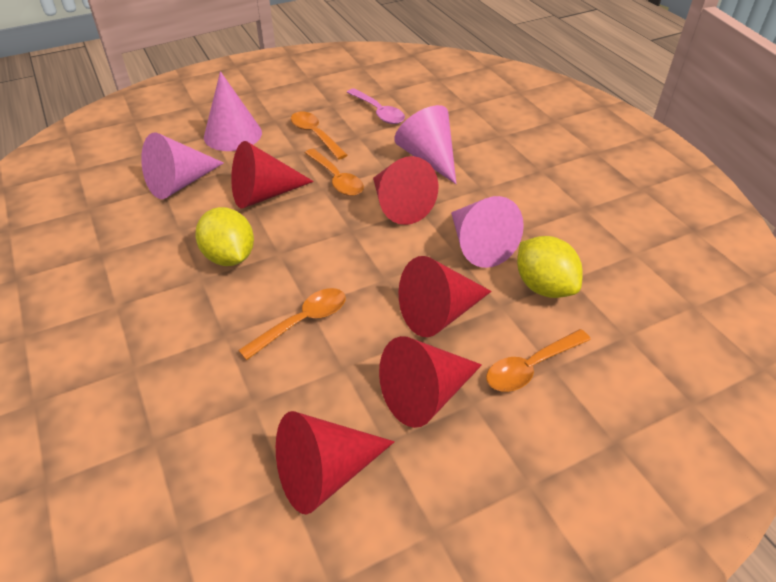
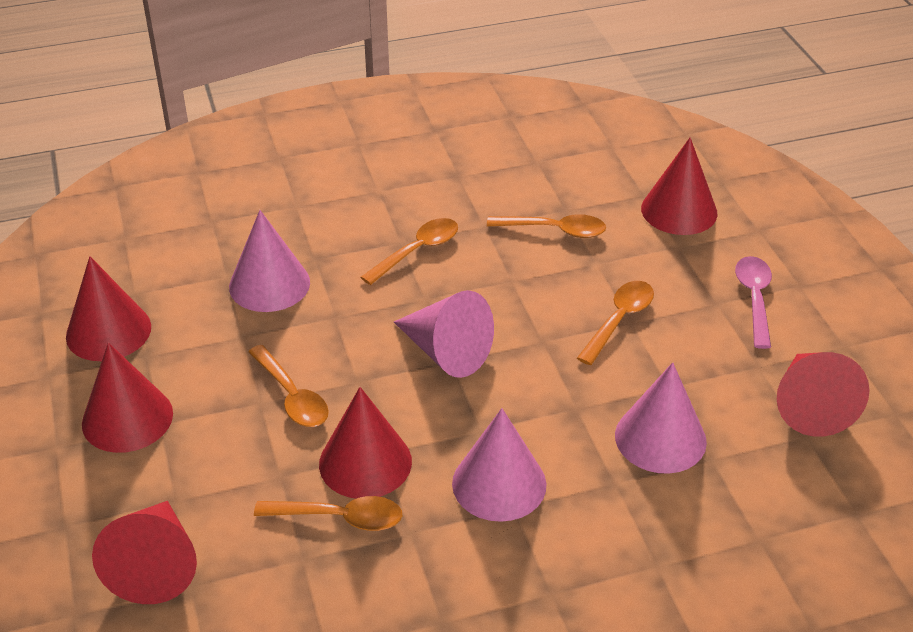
orange spoon: 4 -> 5
red cone: 5 -> 6
yellow lemon: 2 -> 0

